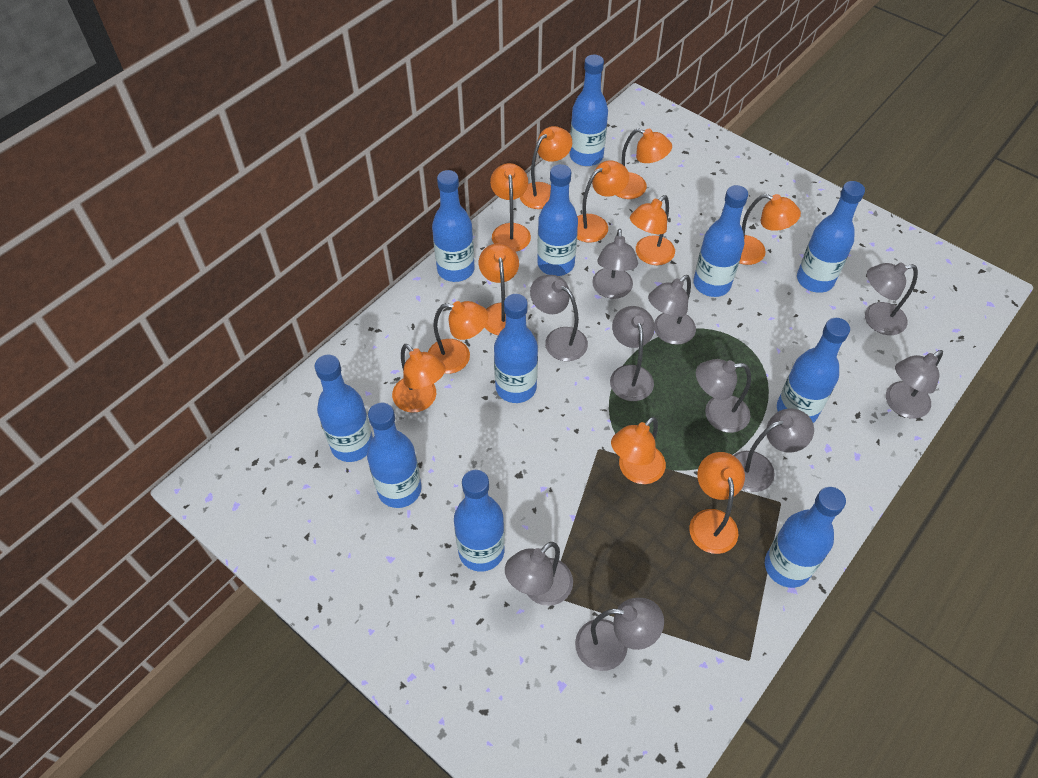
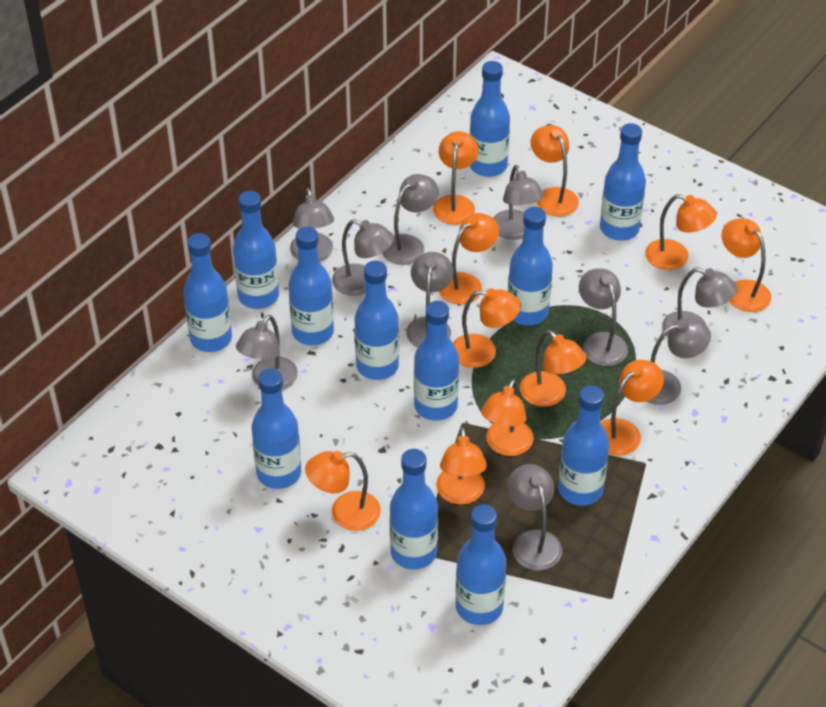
blue bottle: 11 -> 12

